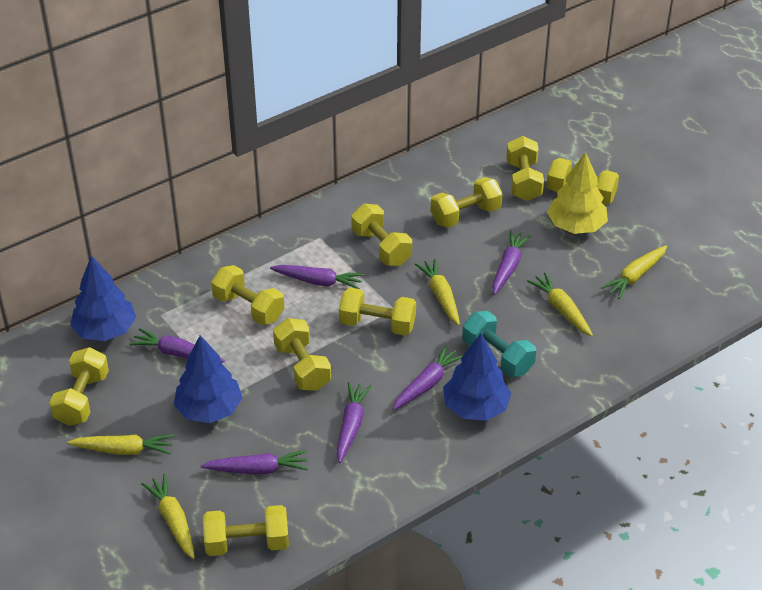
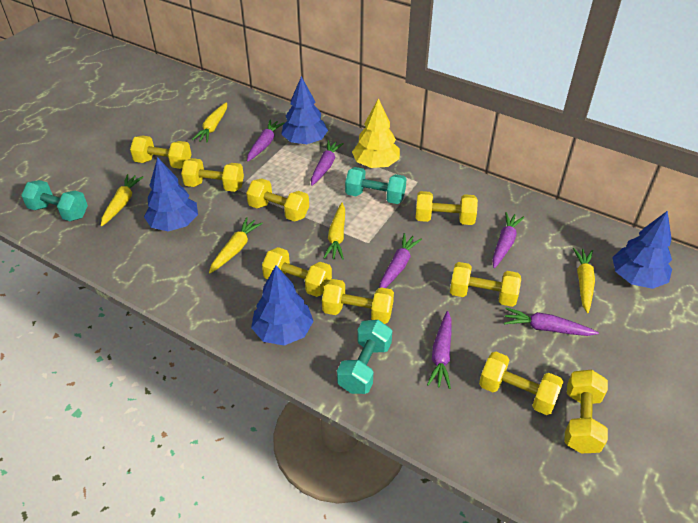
blue tree: 3 -> 4
turquoise dumbbell: 1 -> 3

